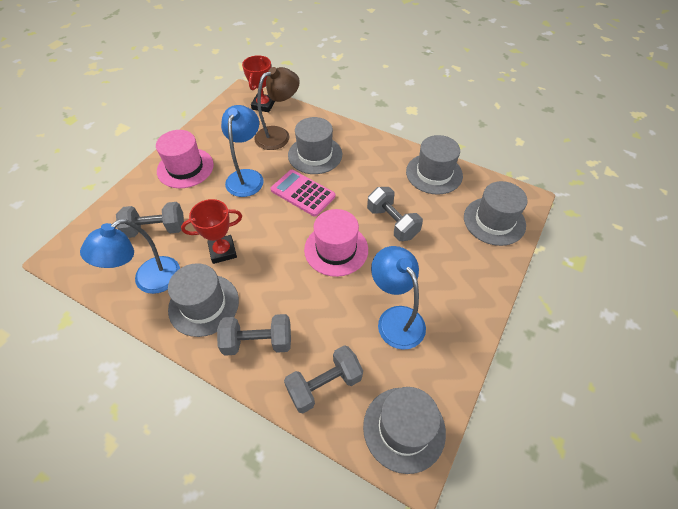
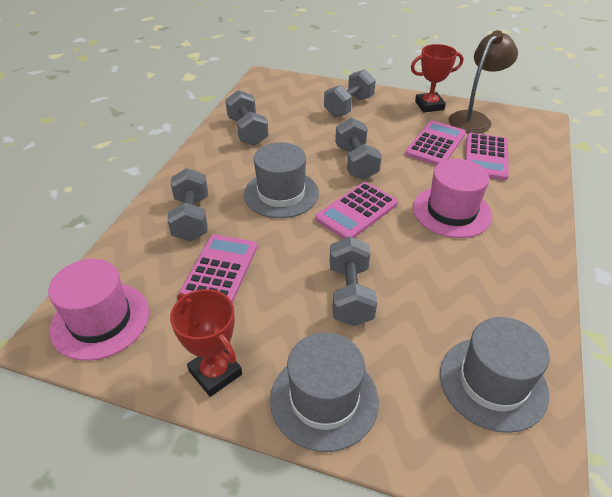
blue lamp: 3 -> 0
grey dumbbell: 4 -> 5
grey hat: 5 -> 3
pink calculator: 1 -> 4

